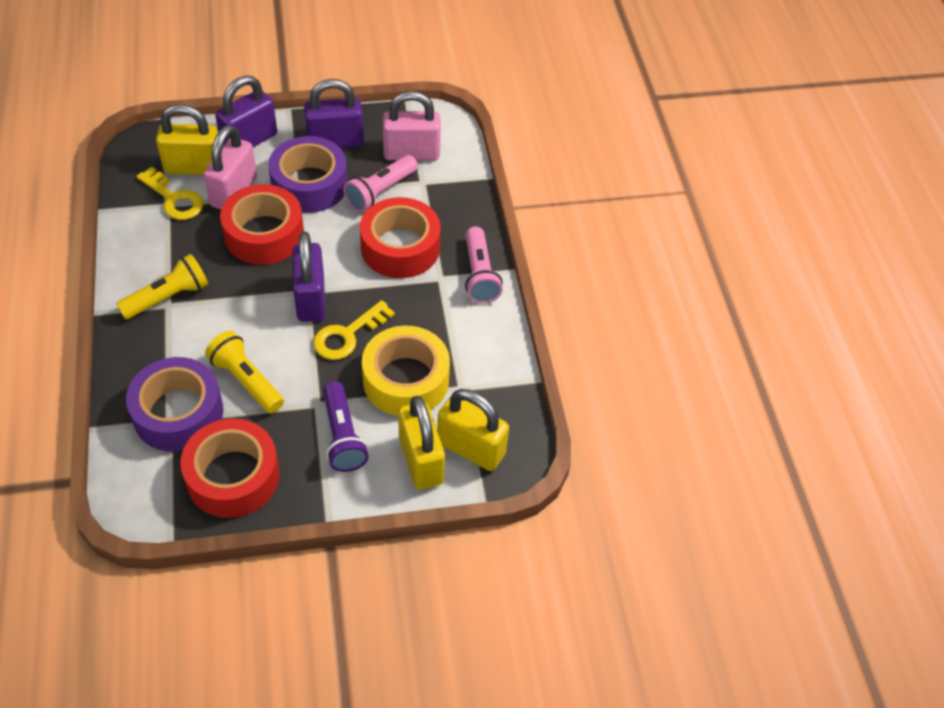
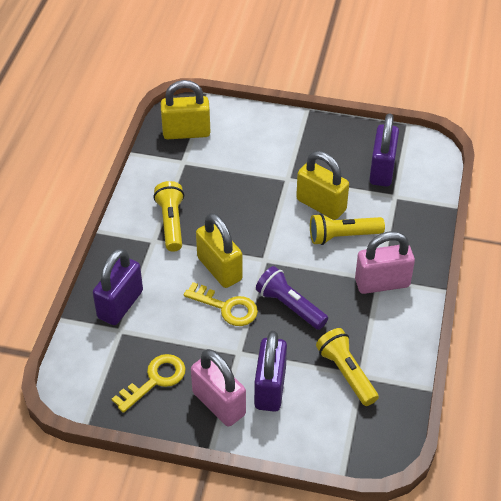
pink flashlight: 2 -> 0
purple tape: 2 -> 0
red tape: 3 -> 0
yellow flashlight: 2 -> 3
yellow tape: 1 -> 0

